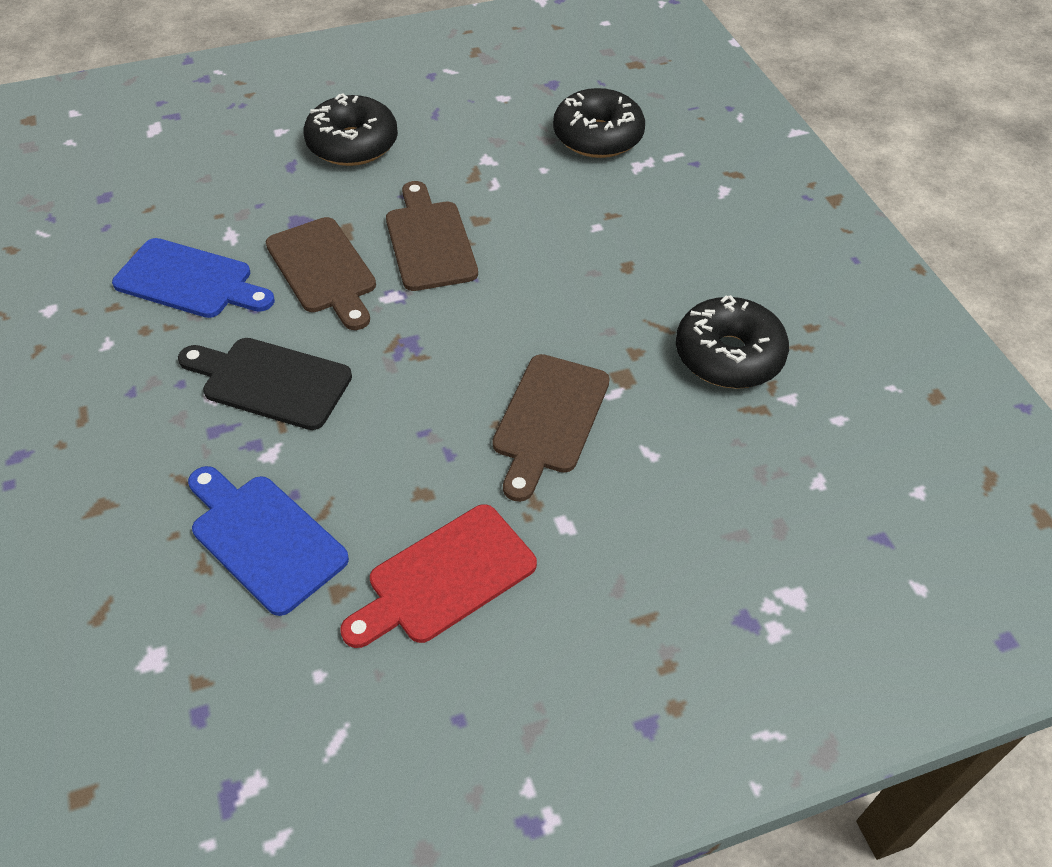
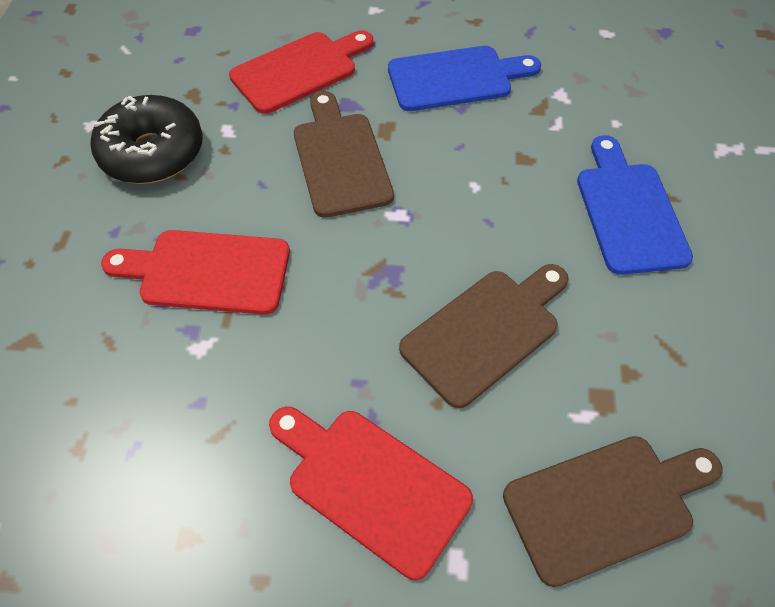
black cutting board: 1 -> 0
black donut: 3 -> 1
red cutting board: 1 -> 3

